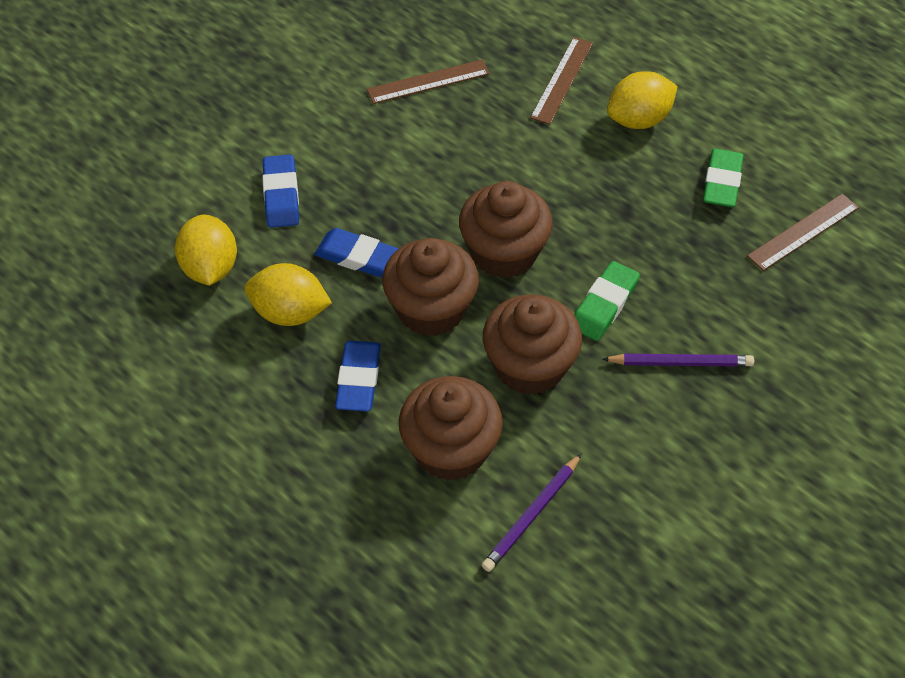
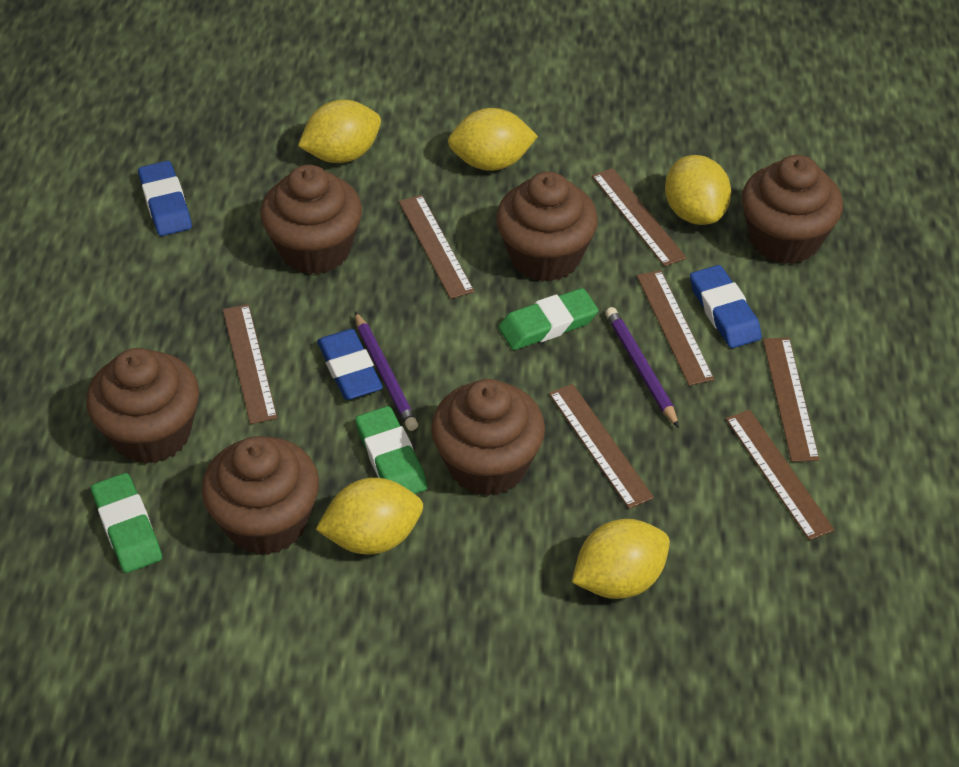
brown cupcake: 4 -> 6
brown ruler: 3 -> 7
green eraser: 2 -> 3
yellow lemon: 3 -> 5

